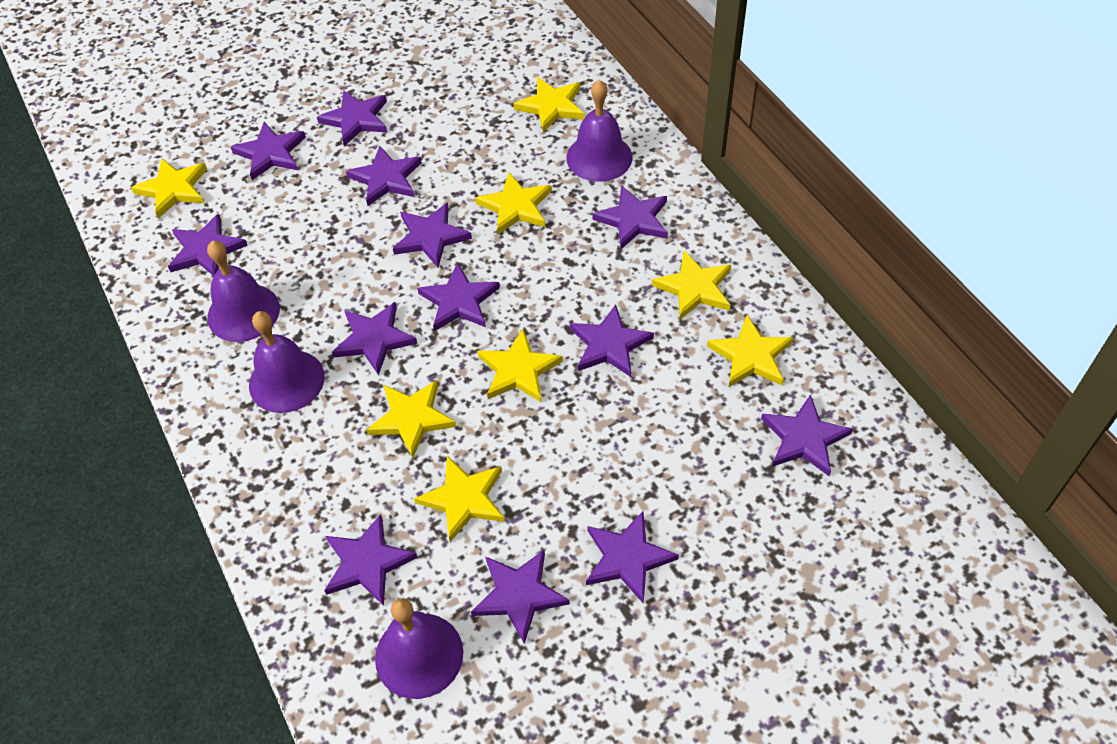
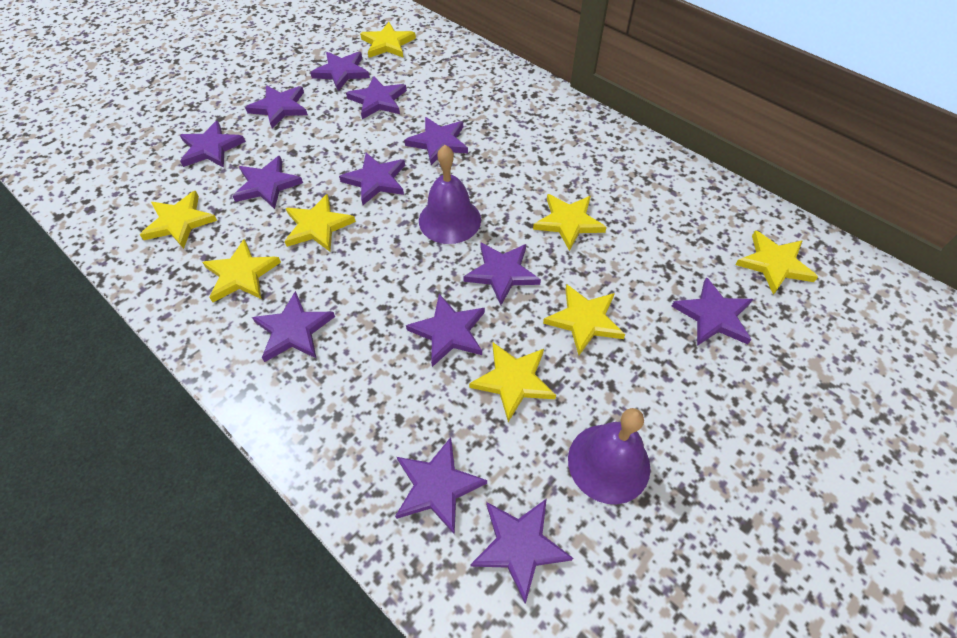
purple bell: 4 -> 2

